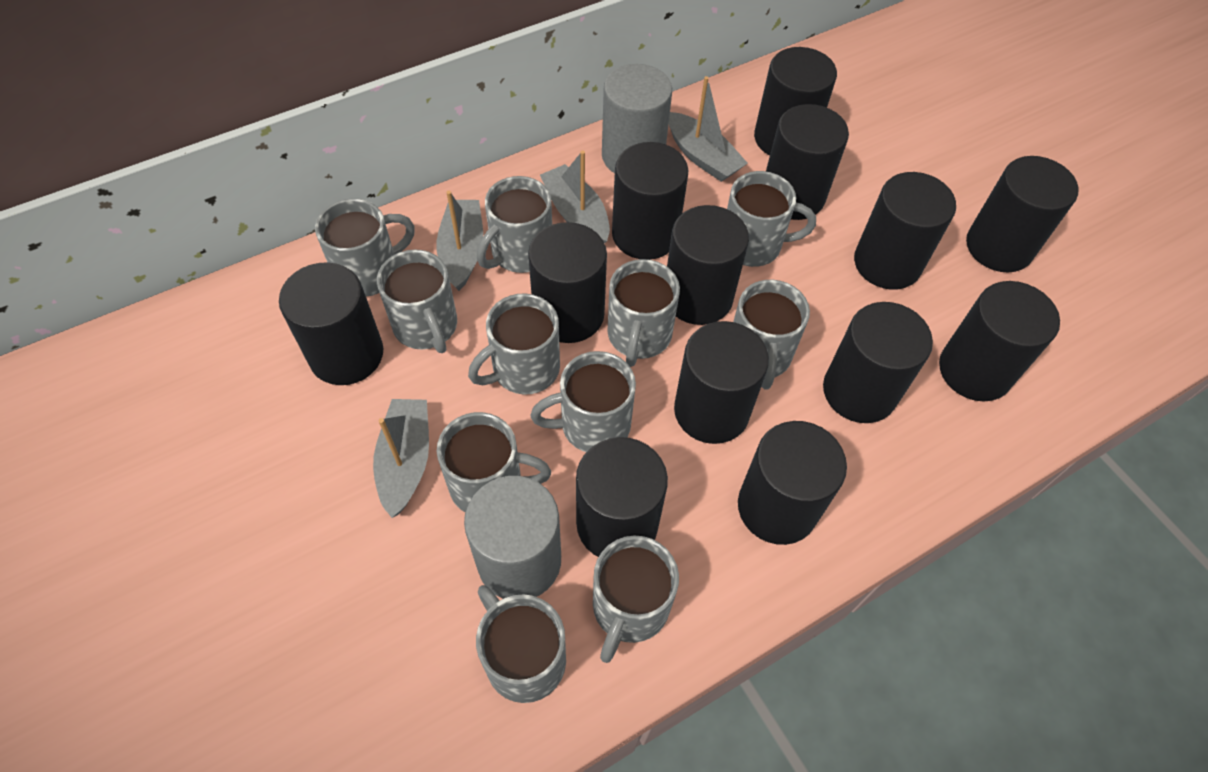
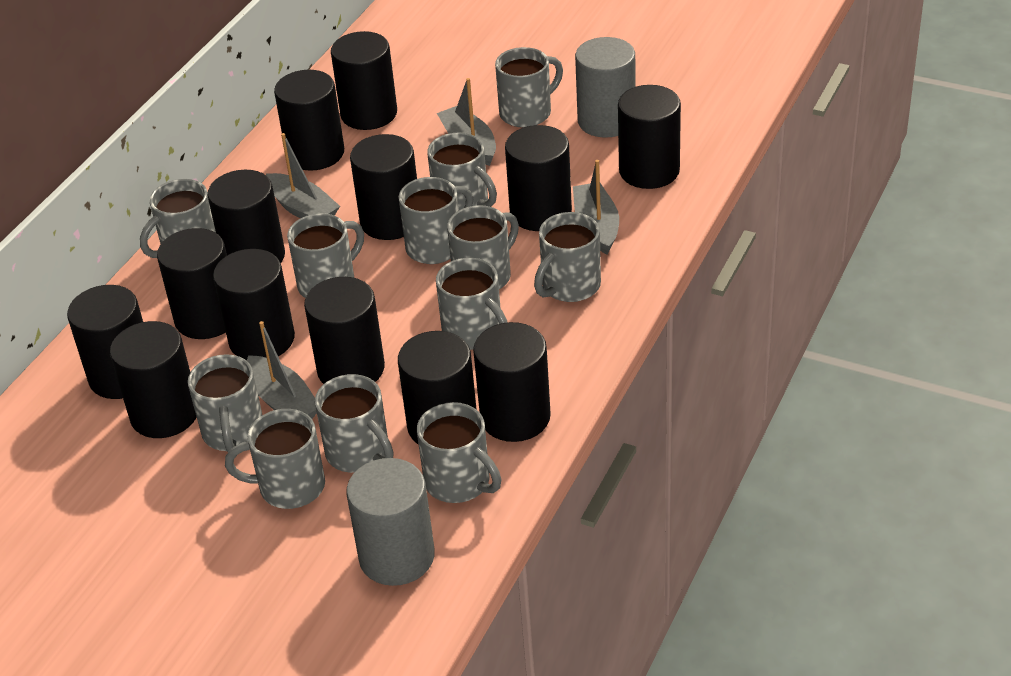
grey mug: 11 -> 12

